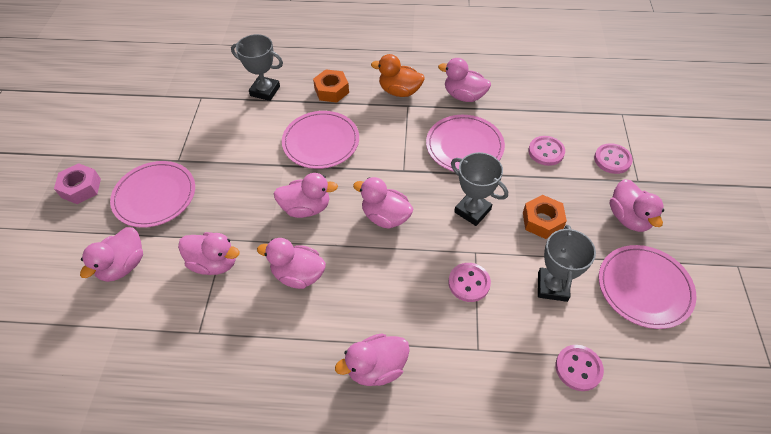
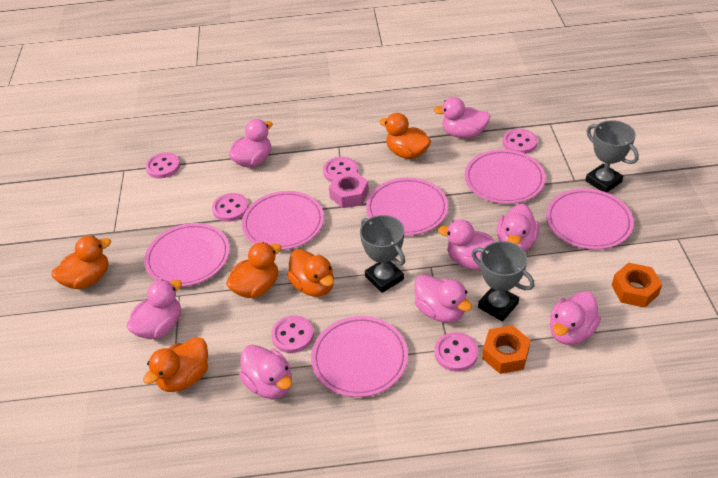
orange duck: 1 -> 5
pink button: 4 -> 6
pink plate: 4 -> 6

